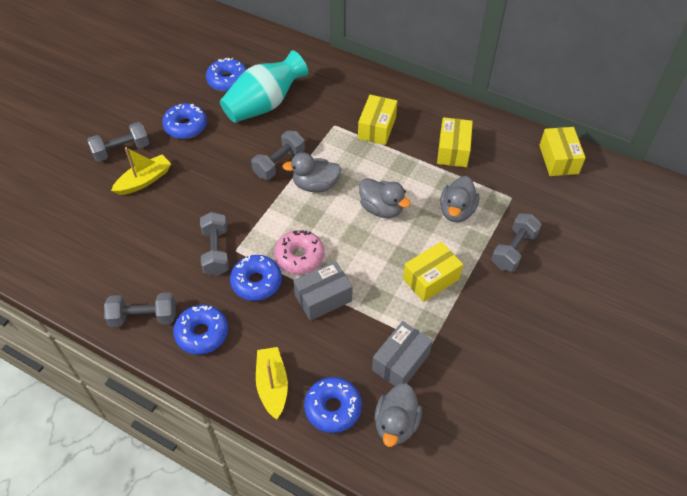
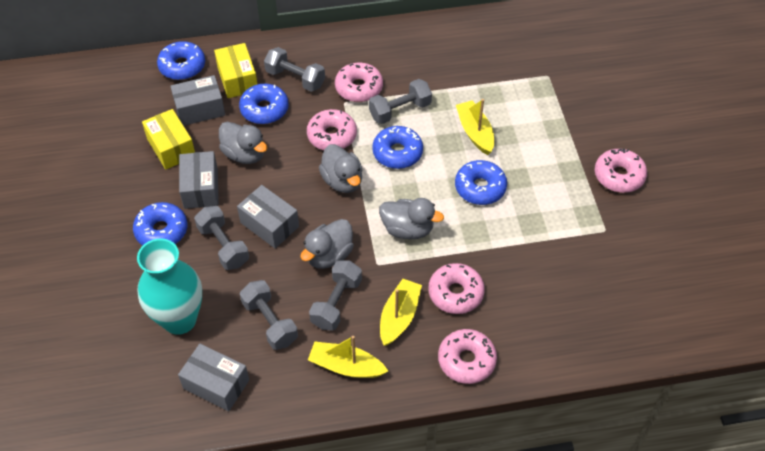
grey box: 2 -> 4
pink donut: 1 -> 5
yellow boat: 2 -> 3
yellow box: 4 -> 2

